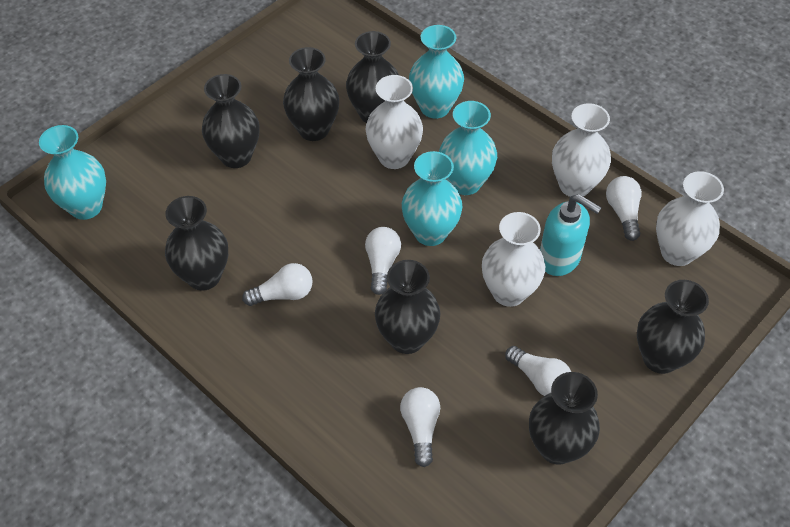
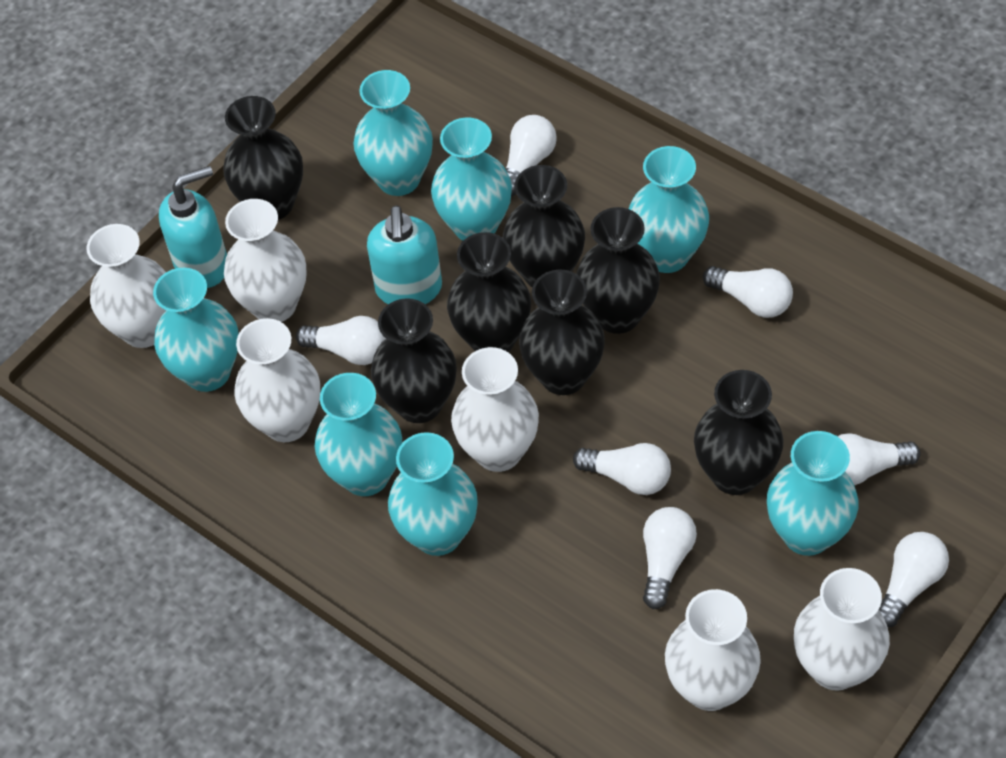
turquoise soap dispenser: 1 -> 2
turquoise vase: 4 -> 7
white light bulb: 5 -> 7
white vase: 4 -> 6

